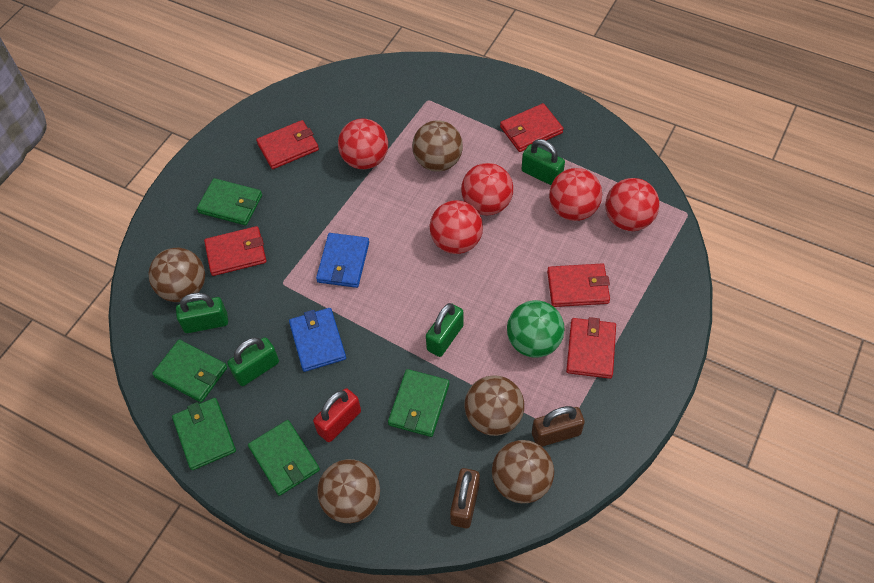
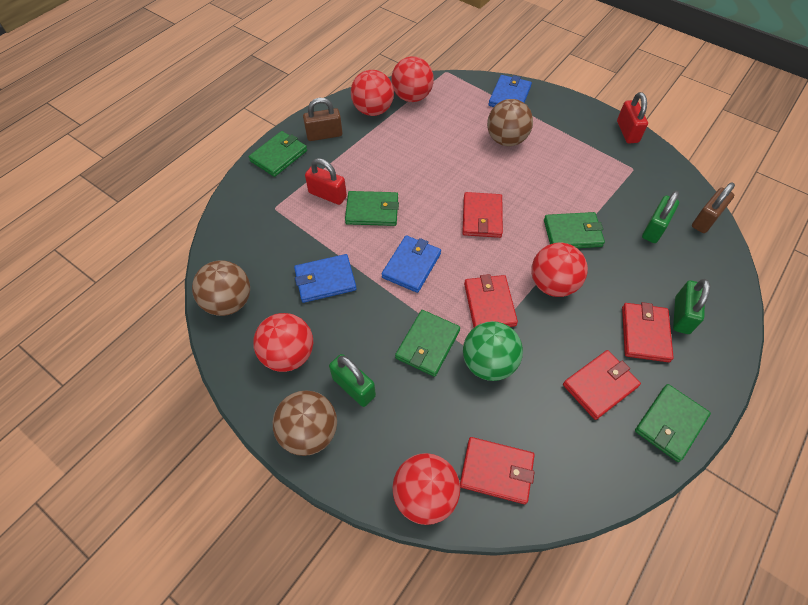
blue wallet: 2 -> 3
brown ball: 5 -> 3
green padlock: 4 -> 3
red padlock: 1 -> 2

